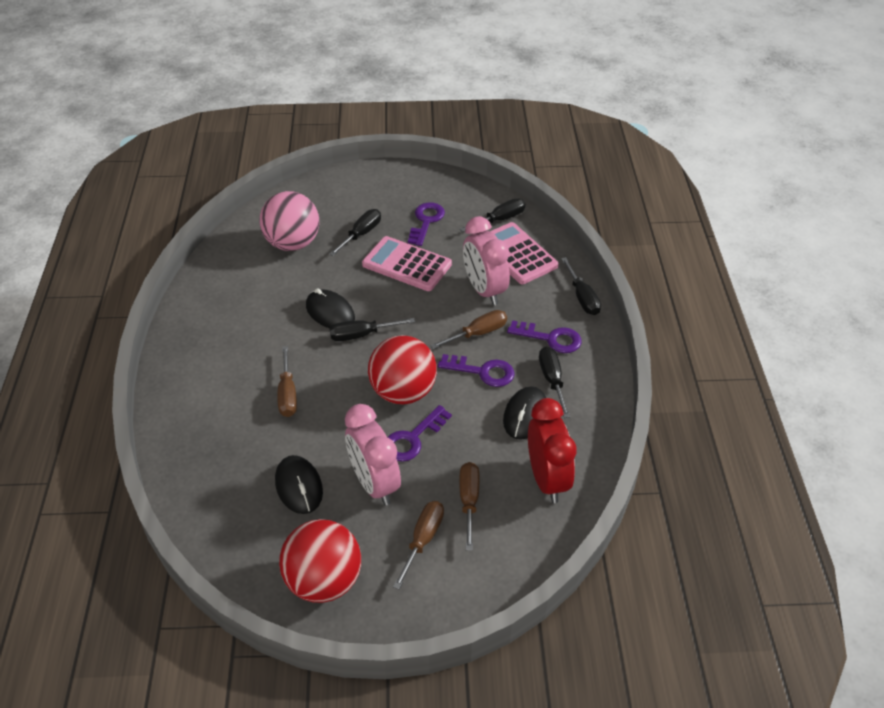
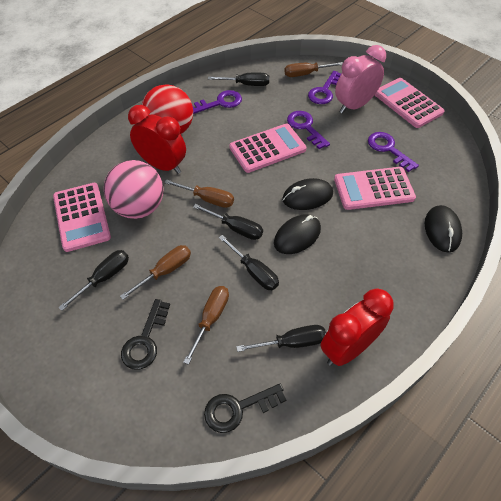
black key: 0 -> 2
pink calculator: 2 -> 4
pink clock: 2 -> 1
red ball: 2 -> 1
red clock: 1 -> 2

